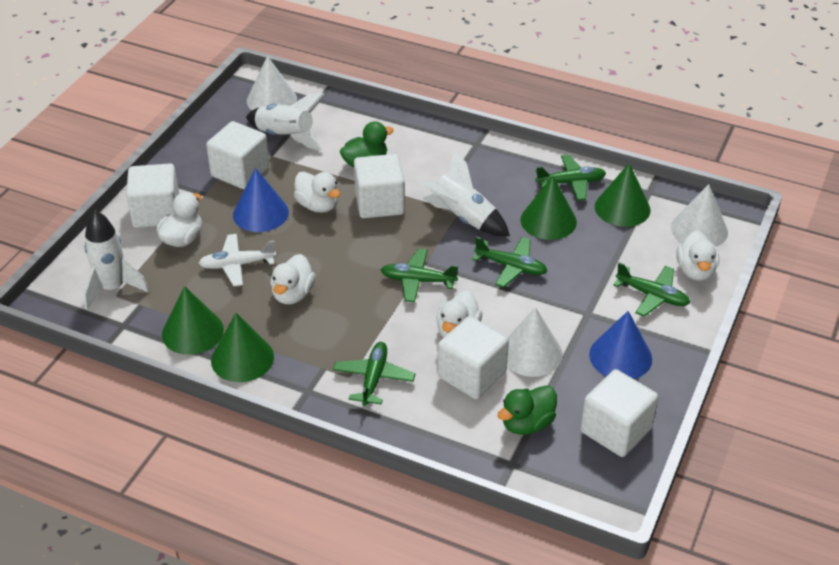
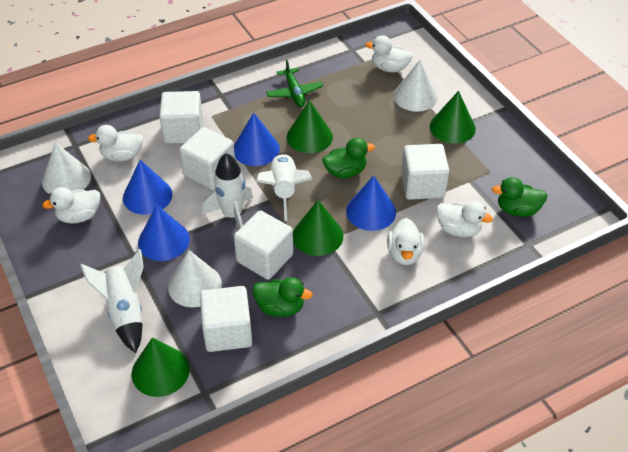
blue cone: 2 -> 4
green duck: 2 -> 3
green plane: 5 -> 1
white plane: 1 -> 0

